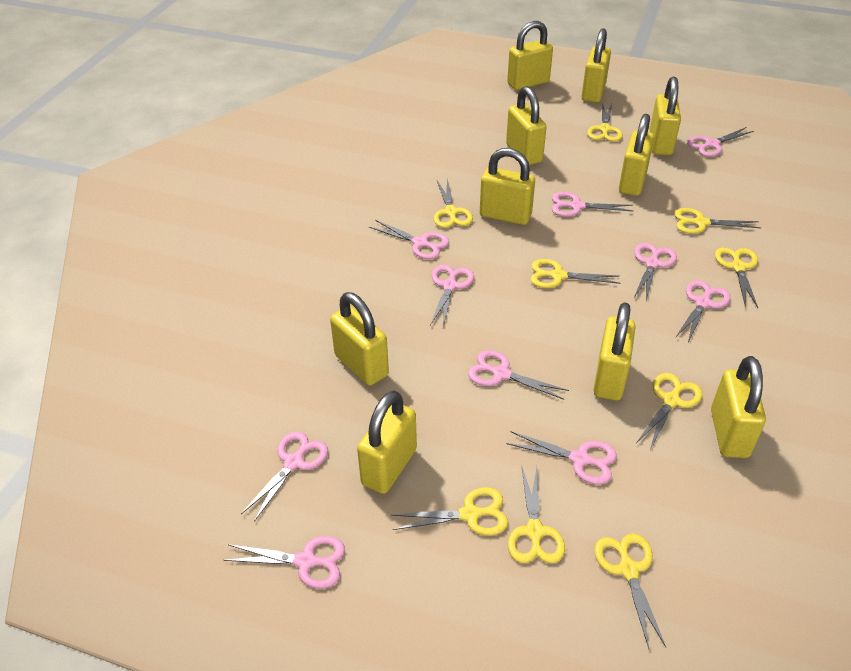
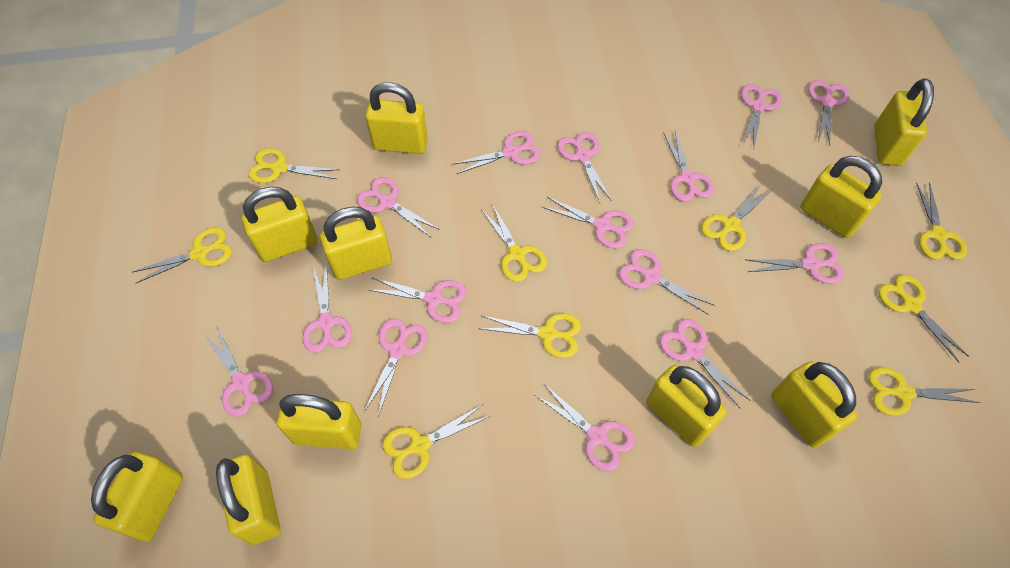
pink scissors: 10 -> 15

